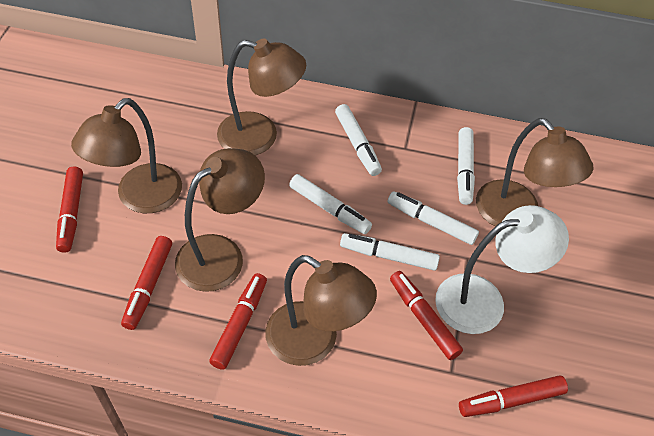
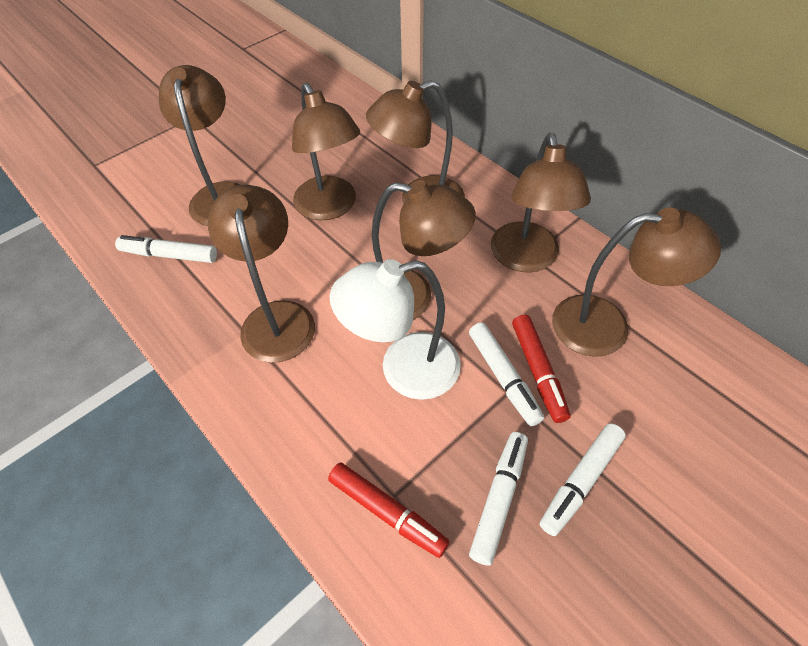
brown lamp: 5 -> 7
red marker: 5 -> 2
white marker: 5 -> 4

